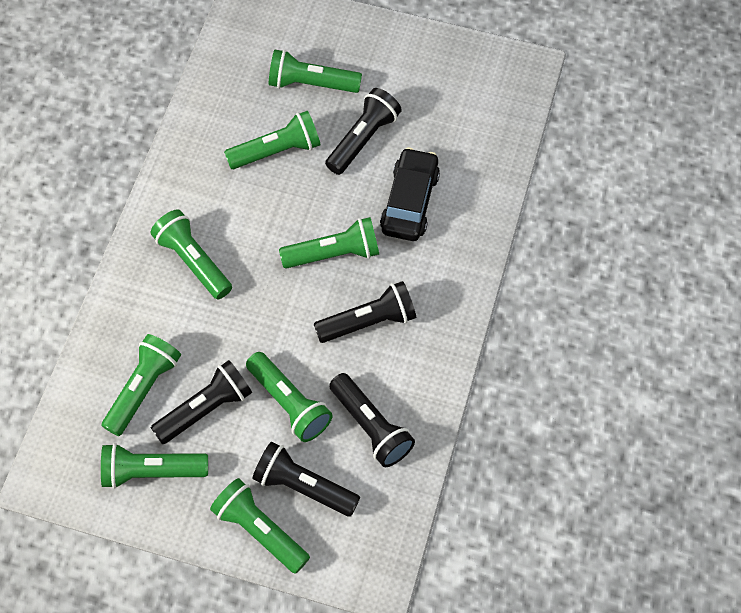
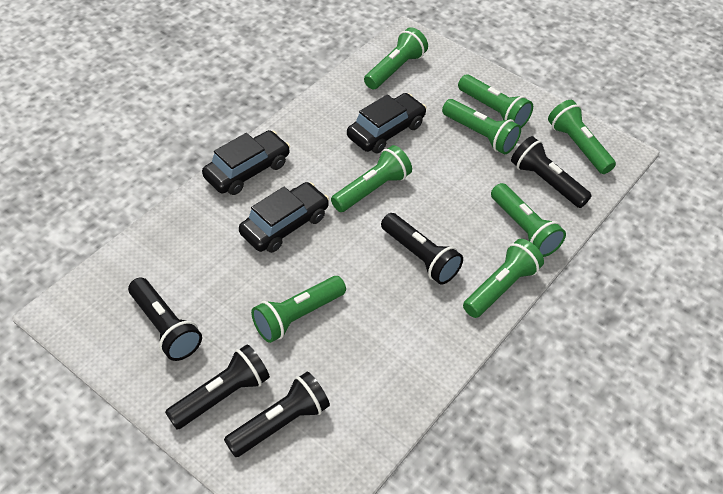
black car: 1 -> 3

